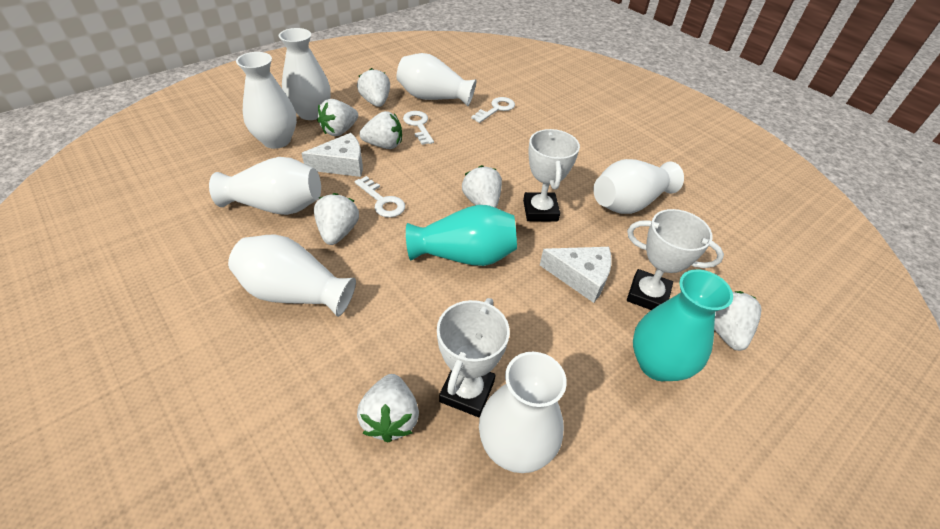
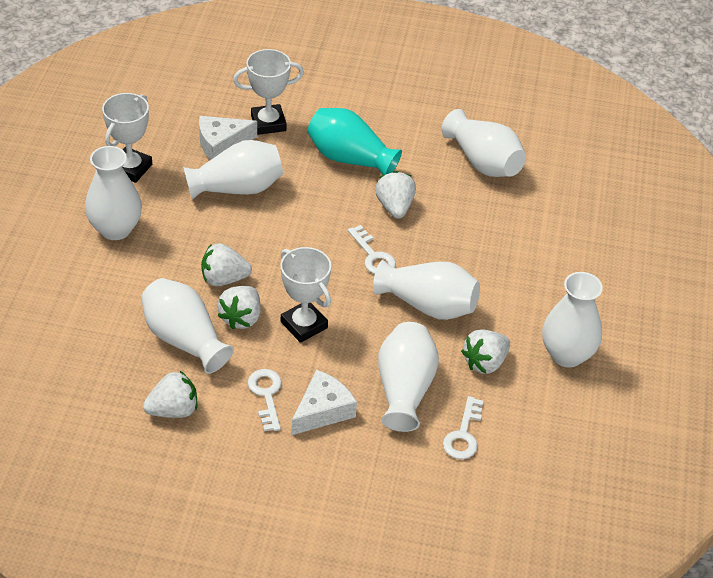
turquoise vase: 2 -> 1
white strawberry: 7 -> 5

